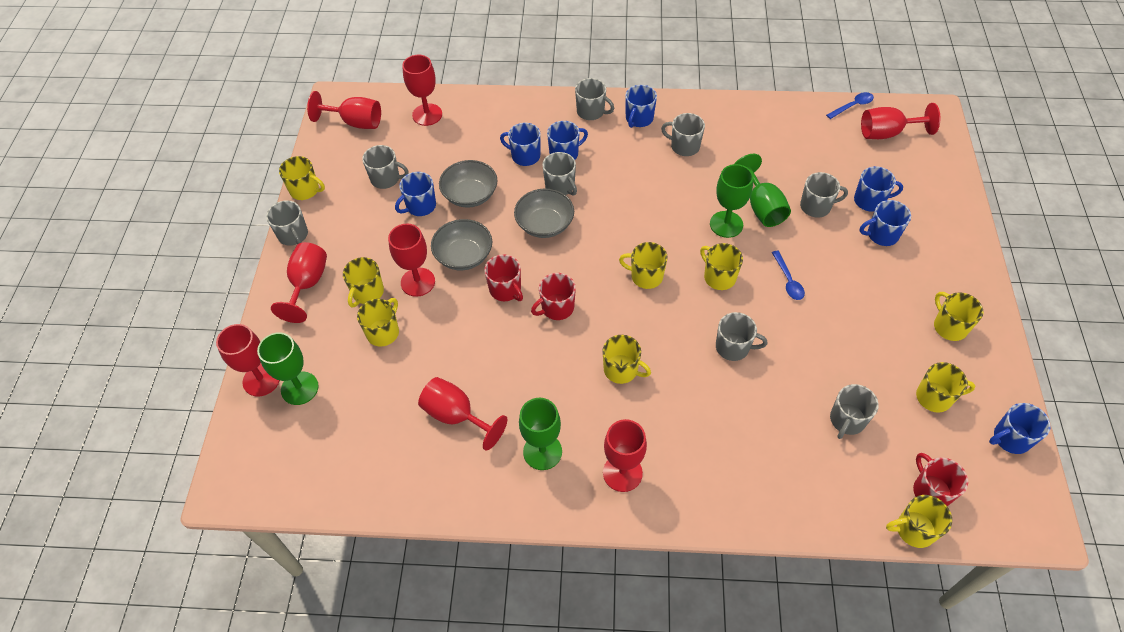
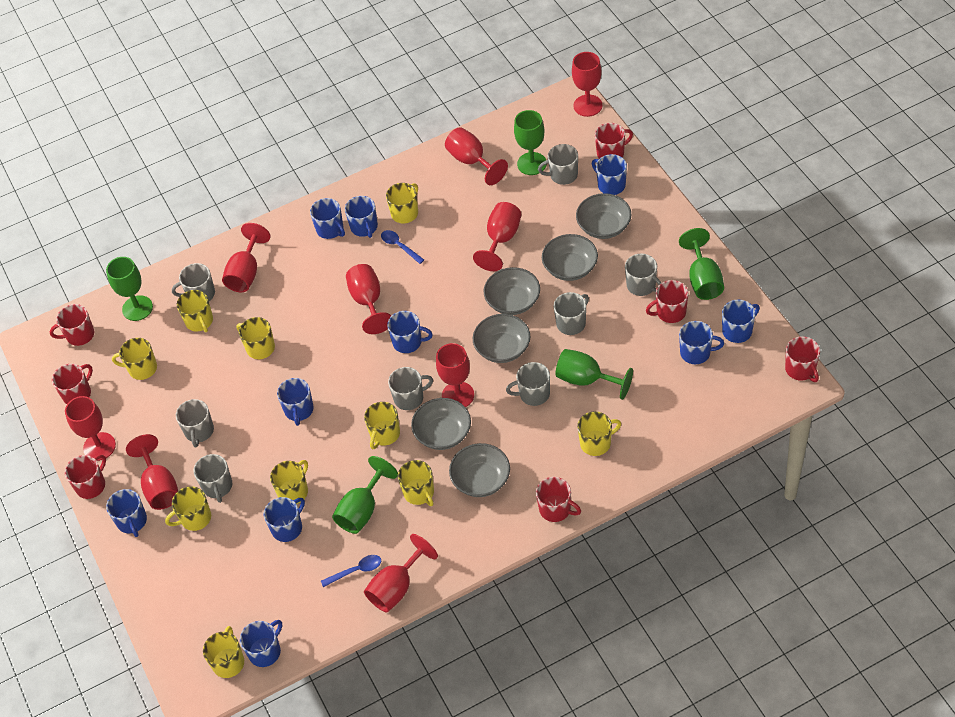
blue mug: 7 -> 10
green goblet: 4 -> 5
grey bowl: 3 -> 6
red goblet: 8 -> 9
red mug: 3 -> 7
yellow mug: 9 -> 10

